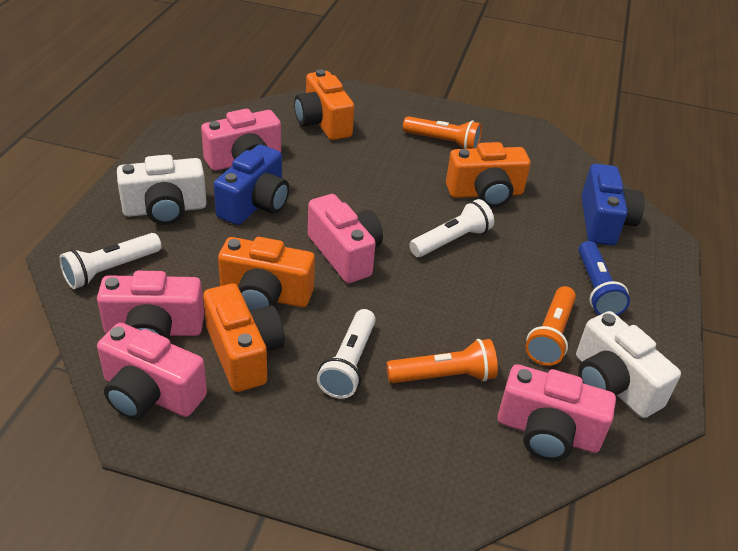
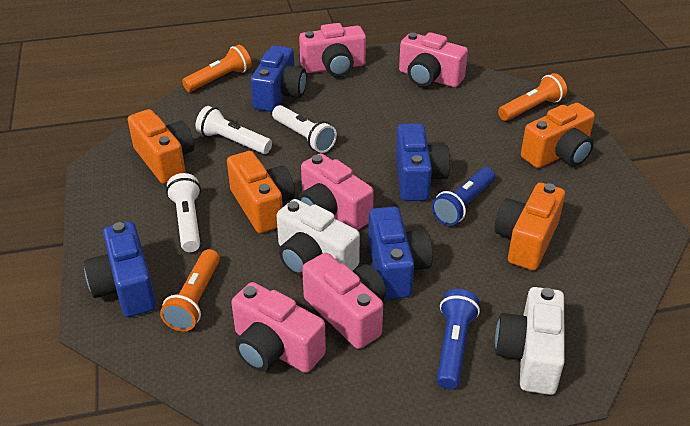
blue camera: 2 -> 4
blue flashlight: 1 -> 2

